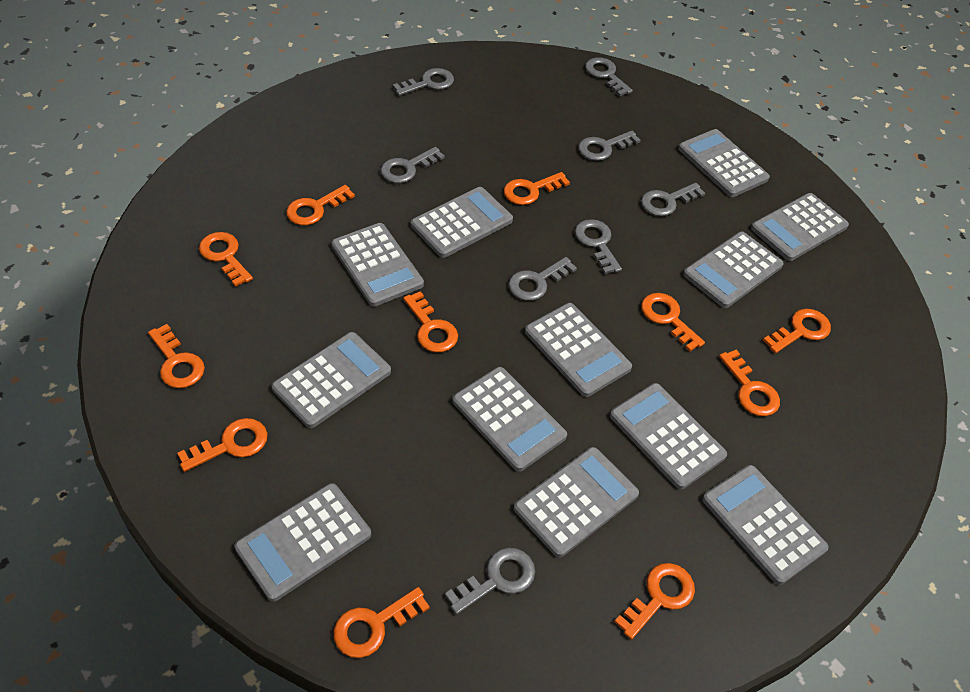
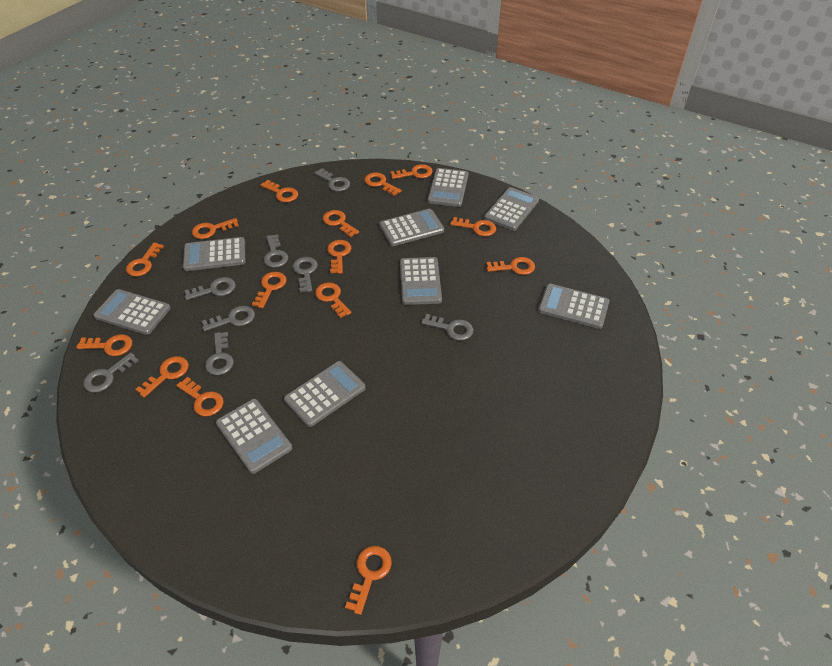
grey calculator: 12 -> 9
orange key: 11 -> 15

